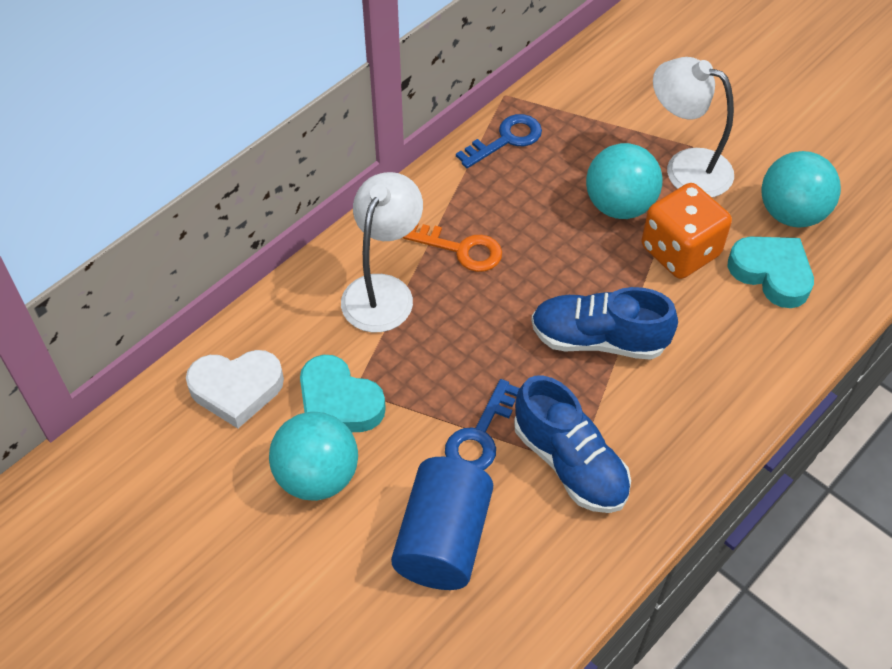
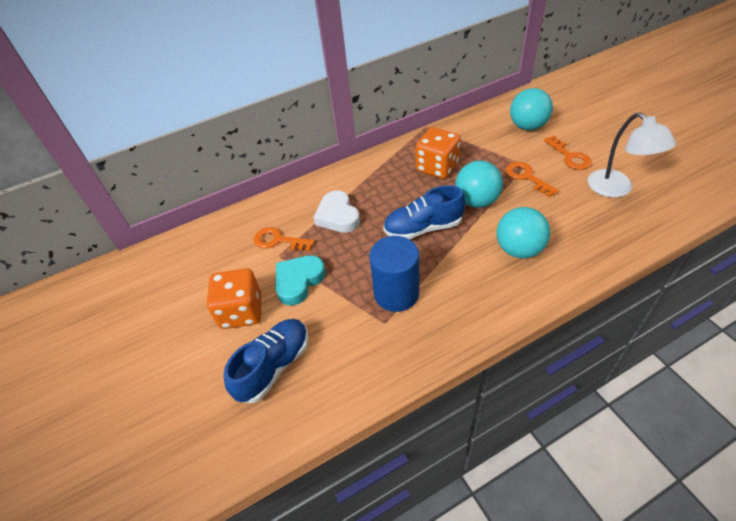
blue key: 2 -> 0
orange dice: 1 -> 2
orange key: 1 -> 3
turquoise heart: 2 -> 1
white lamp: 2 -> 1

